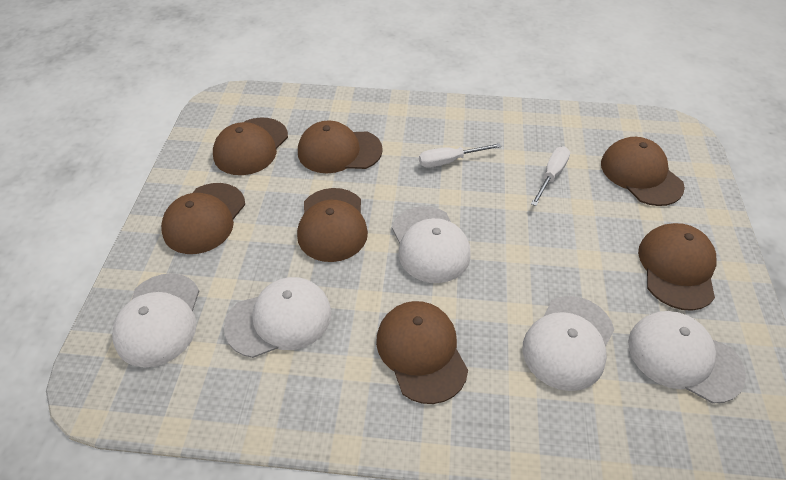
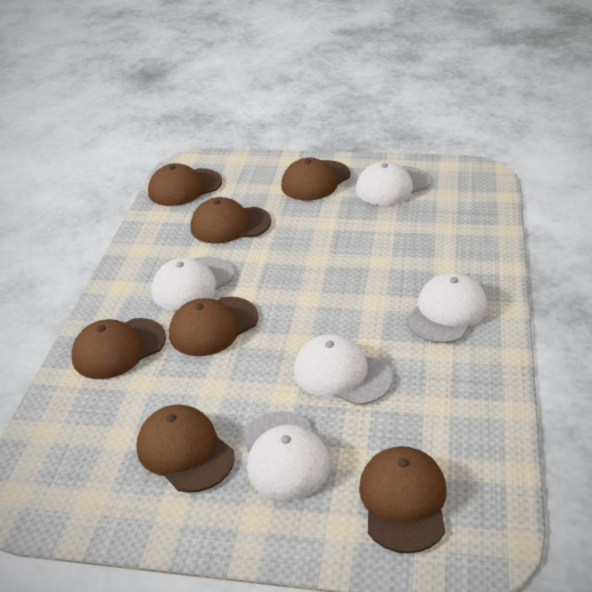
white screwdriver: 2 -> 0

